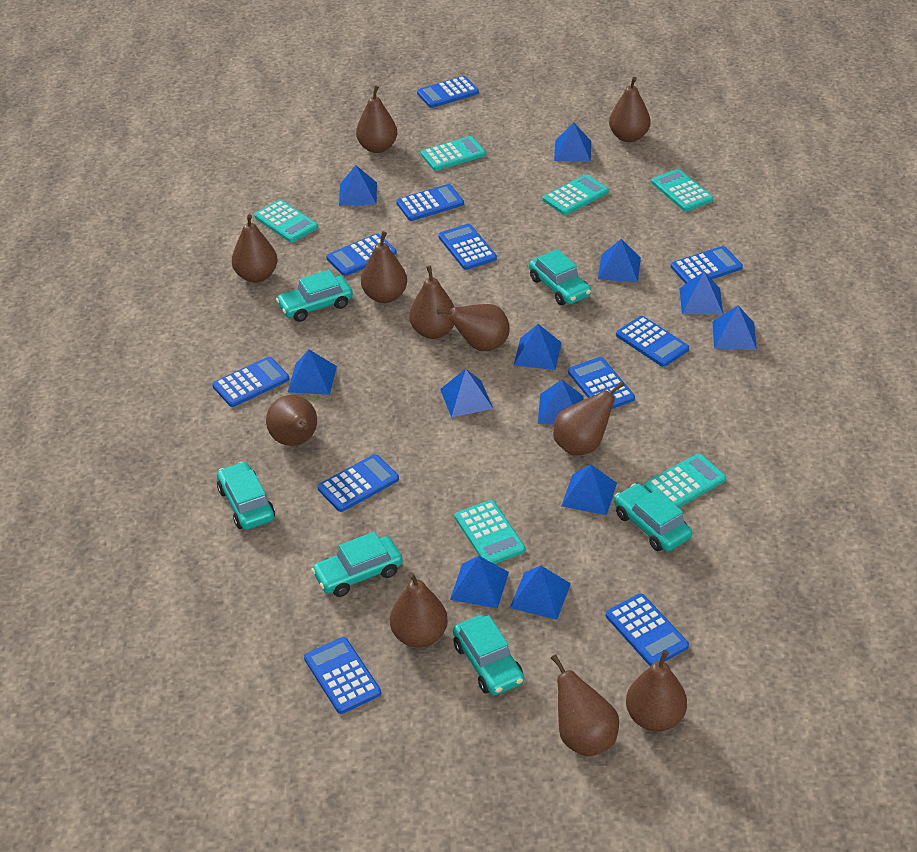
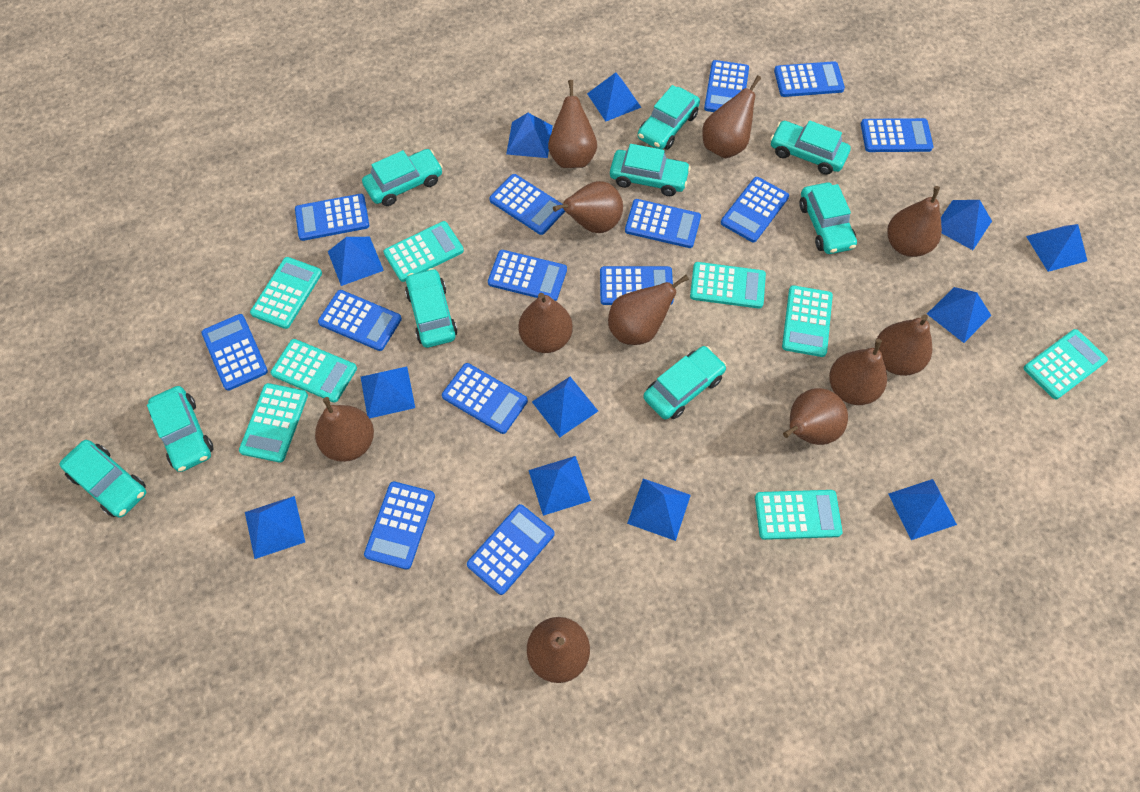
blue calculator: 11 -> 14
turquoise calculator: 6 -> 8
turquoise car: 6 -> 9

